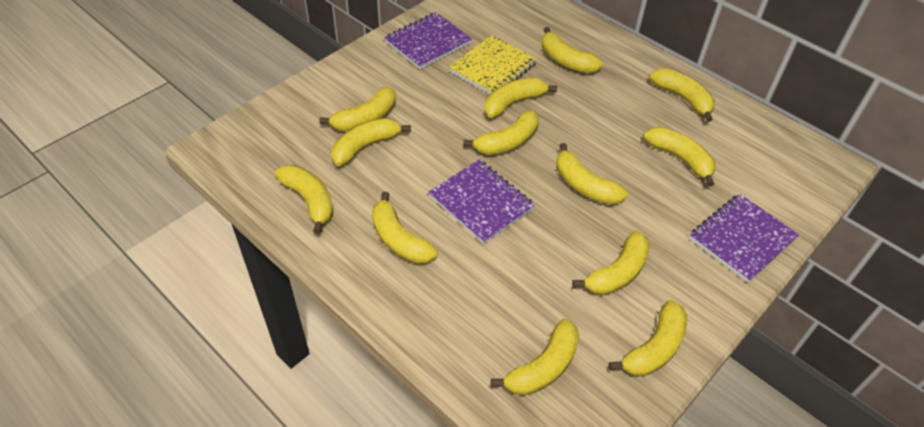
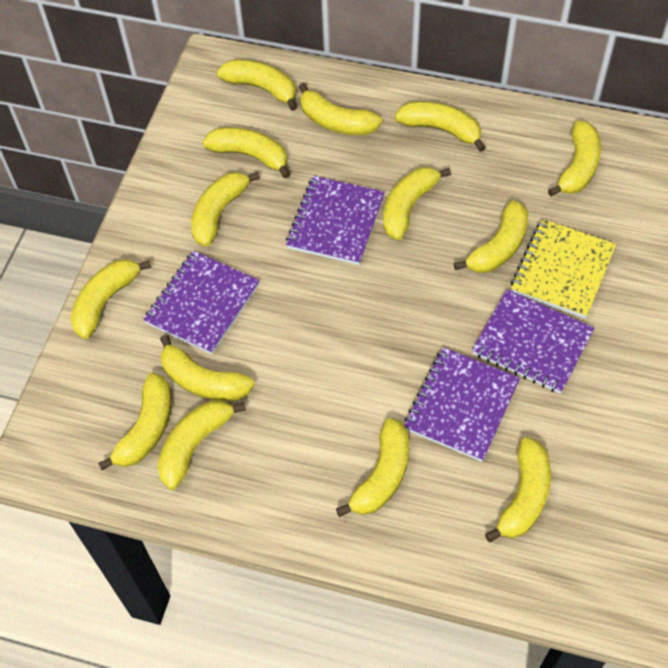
purple notebook: 3 -> 4
yellow banana: 13 -> 14

